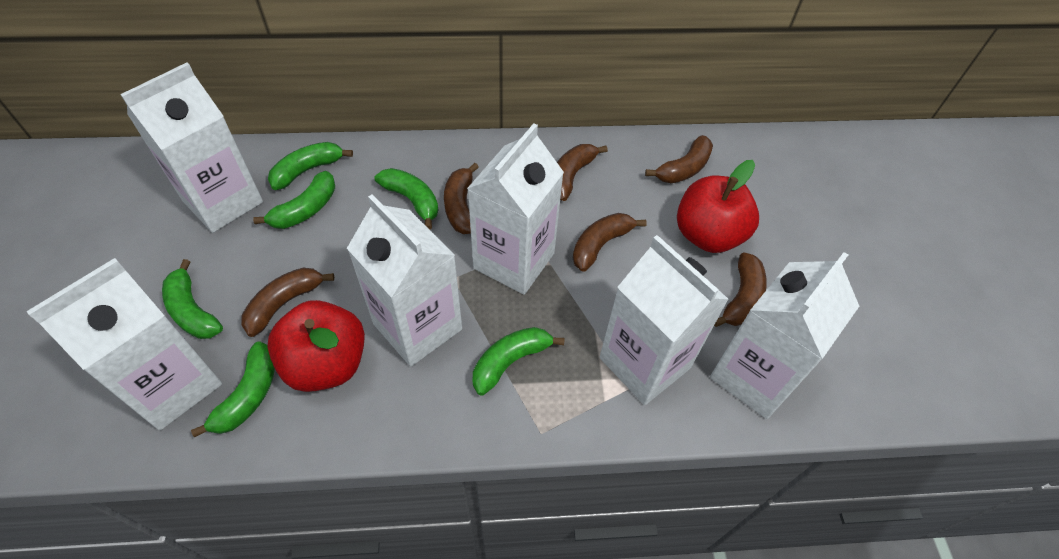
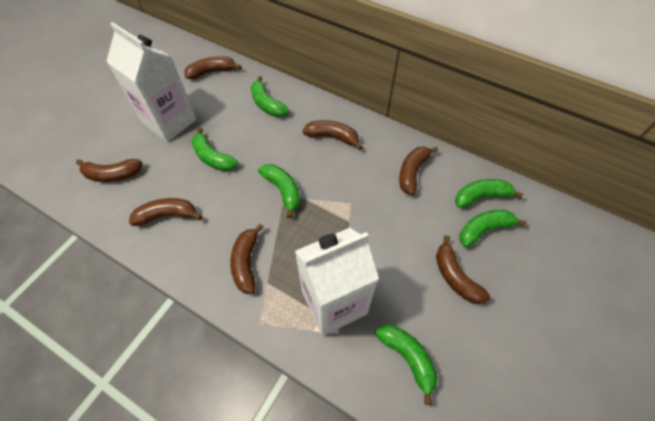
brown banana: 6 -> 7
red apple: 2 -> 0
white carton: 6 -> 2

